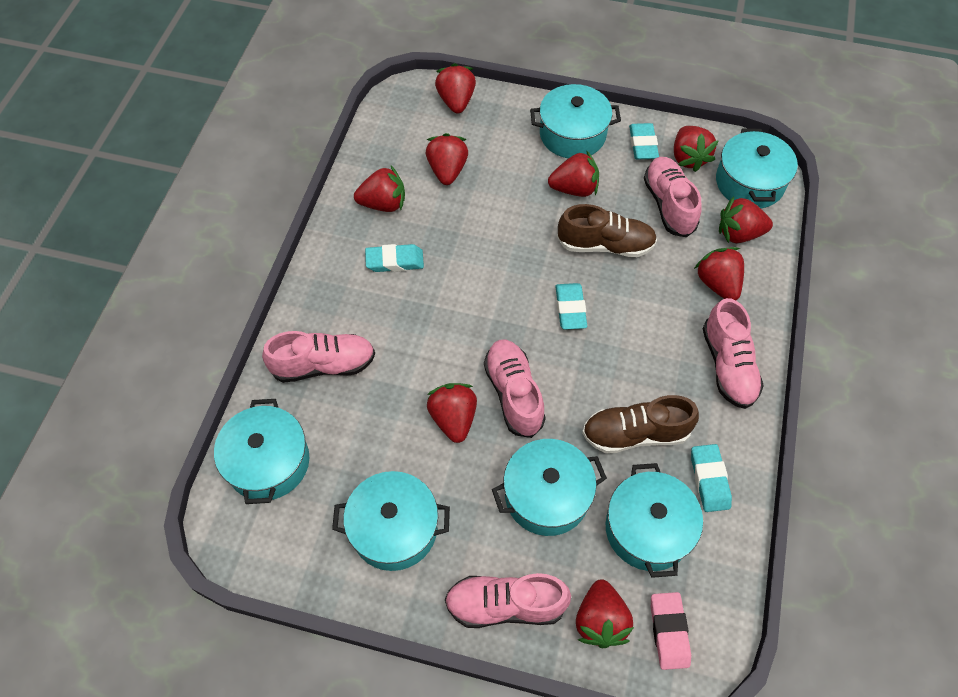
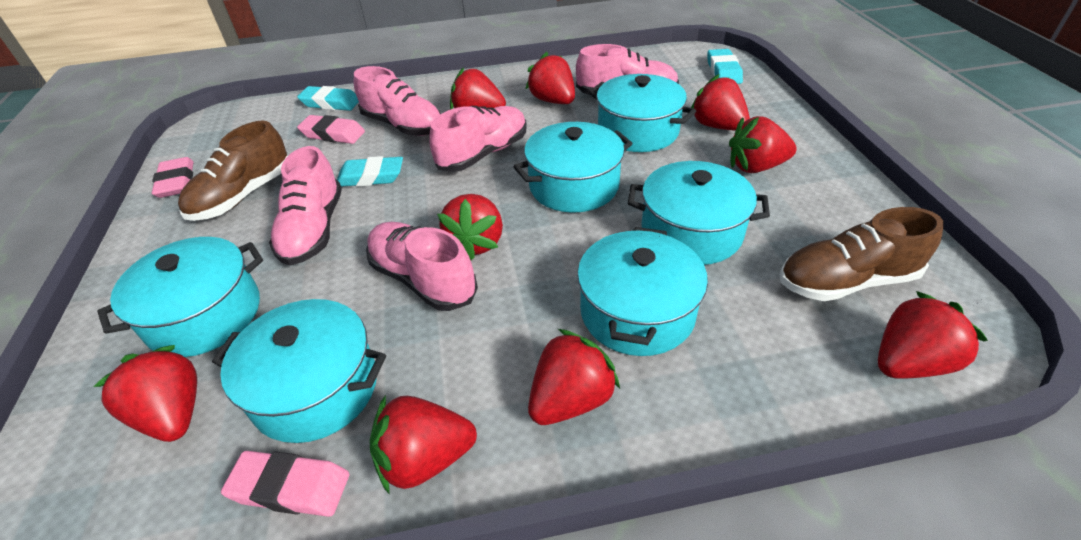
pink eraser: 1 -> 3
turquoise eraser: 4 -> 3

